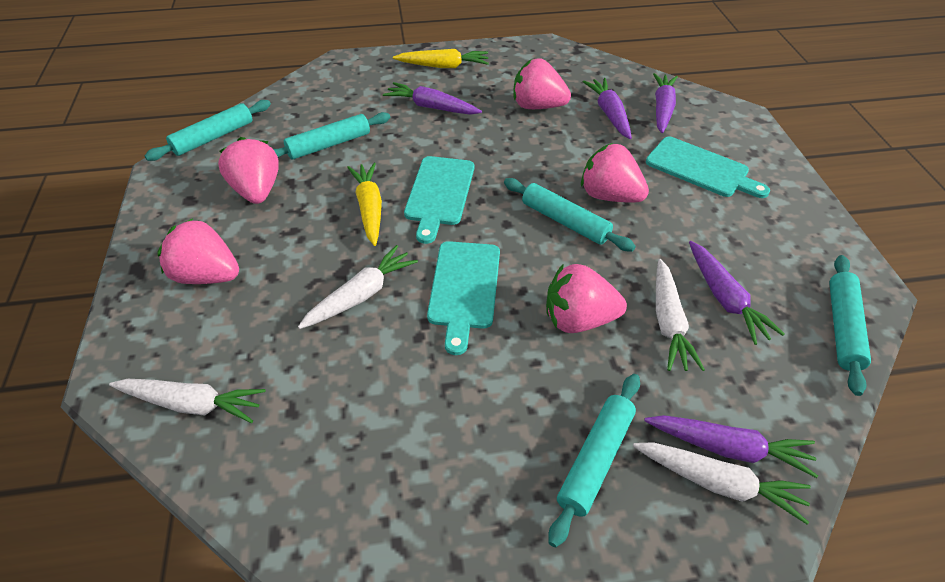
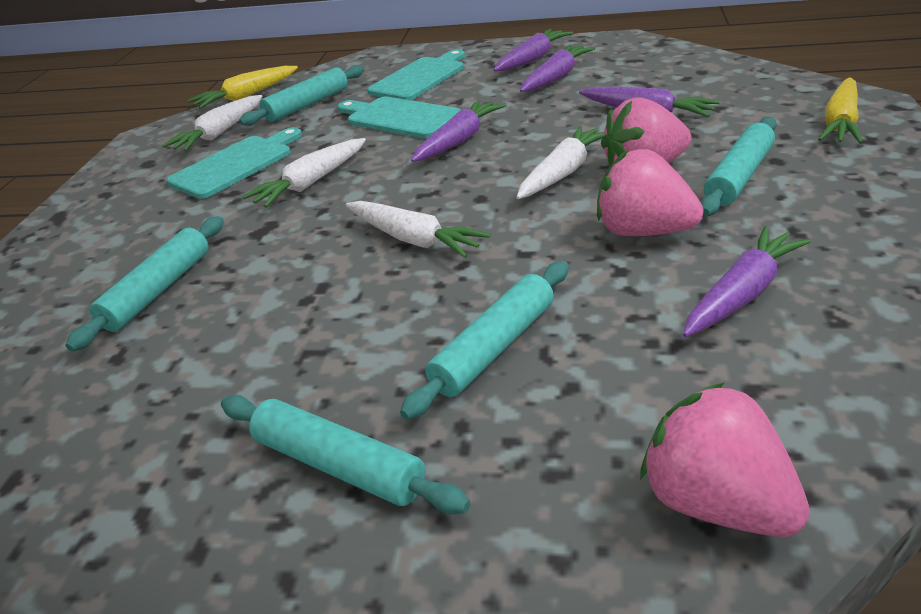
pink strawberry: 5 -> 3

